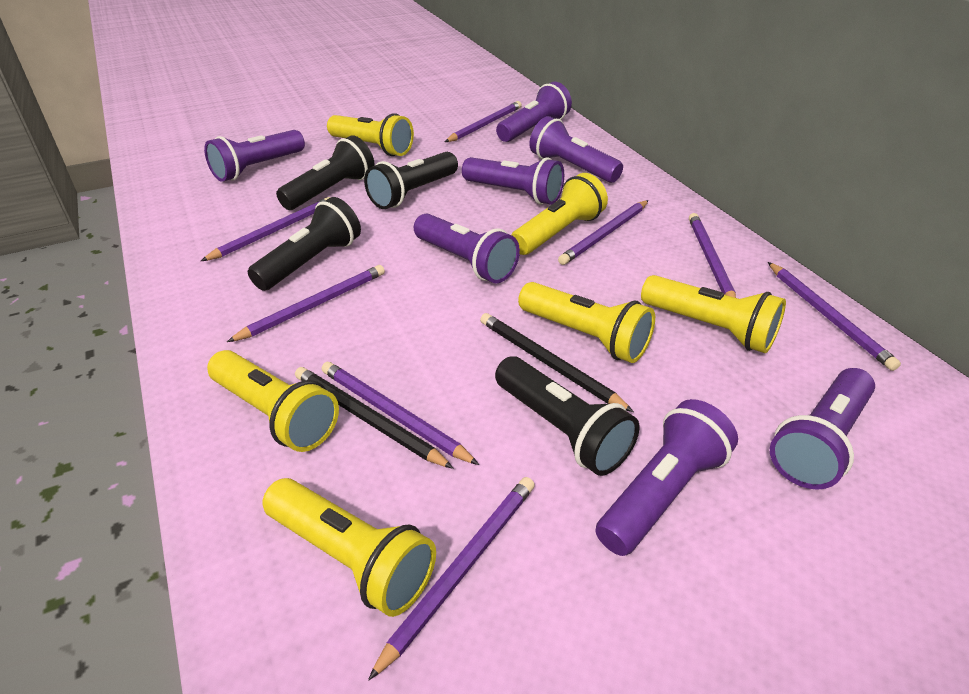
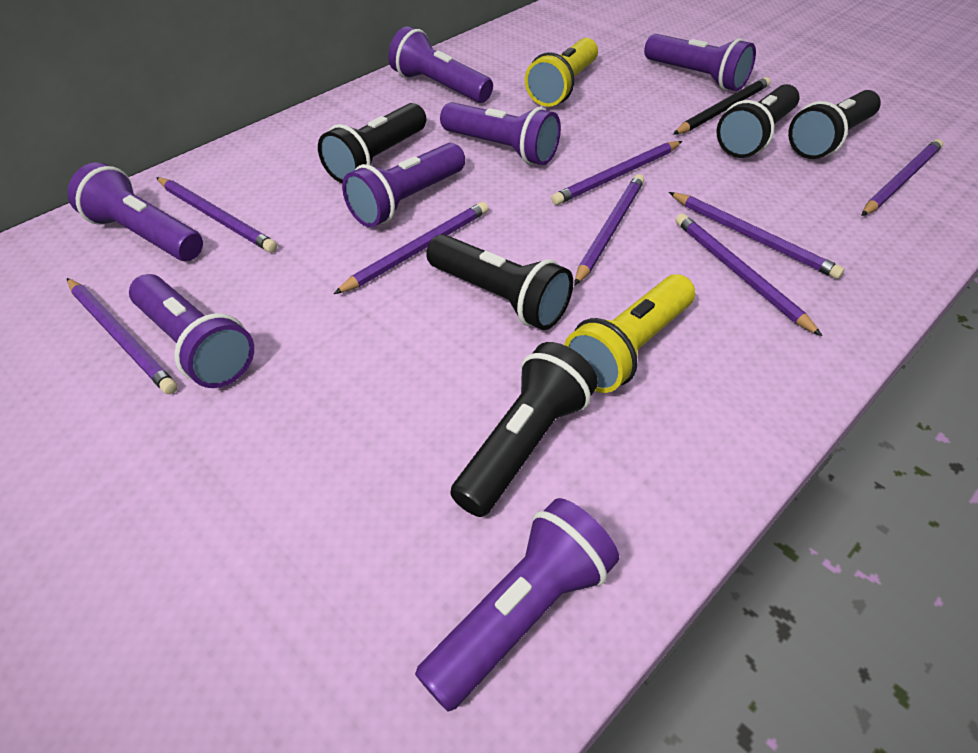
black flashlight: 4 -> 5
black pencil: 2 -> 1
yellow flashlight: 6 -> 2

